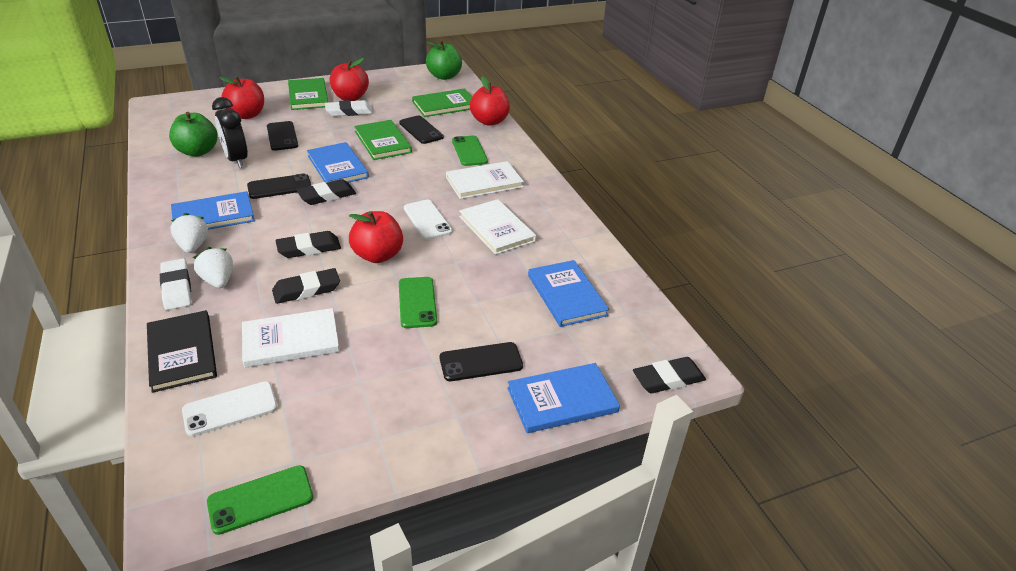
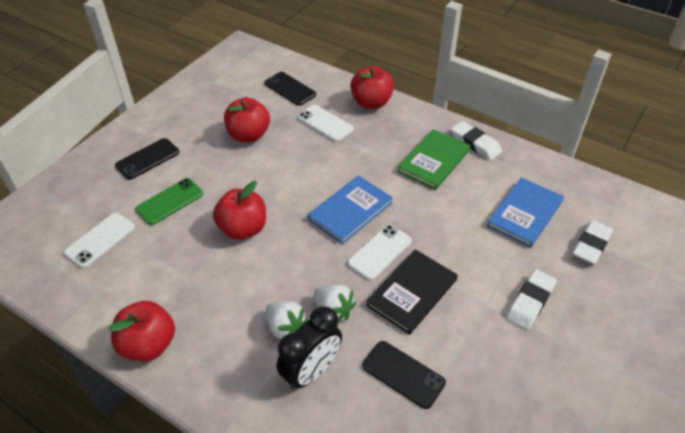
black eraser: 4 -> 0
black phone: 4 -> 3
blue book: 4 -> 2
green apple: 2 -> 0
green book: 3 -> 1
green phone: 3 -> 1
white book: 3 -> 0
white eraser: 2 -> 3
white phone: 2 -> 3

